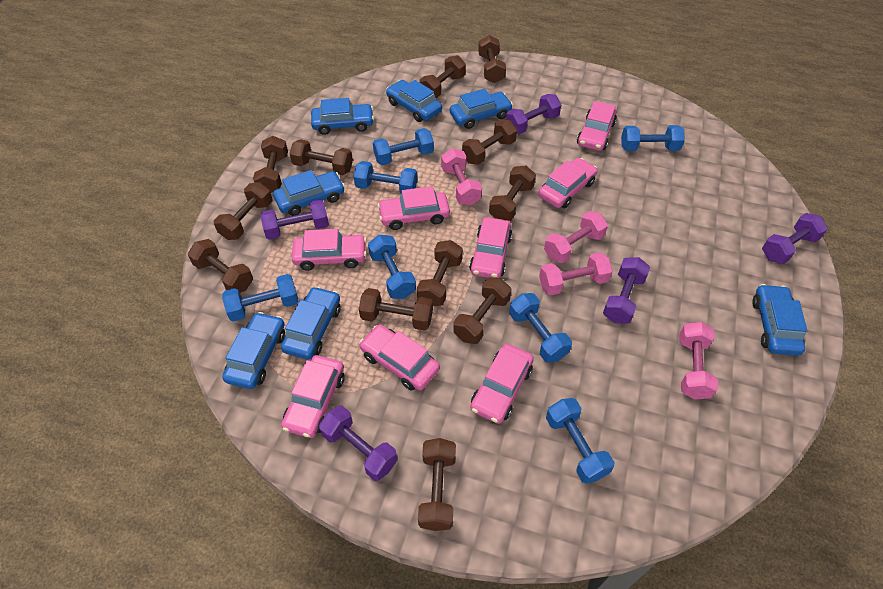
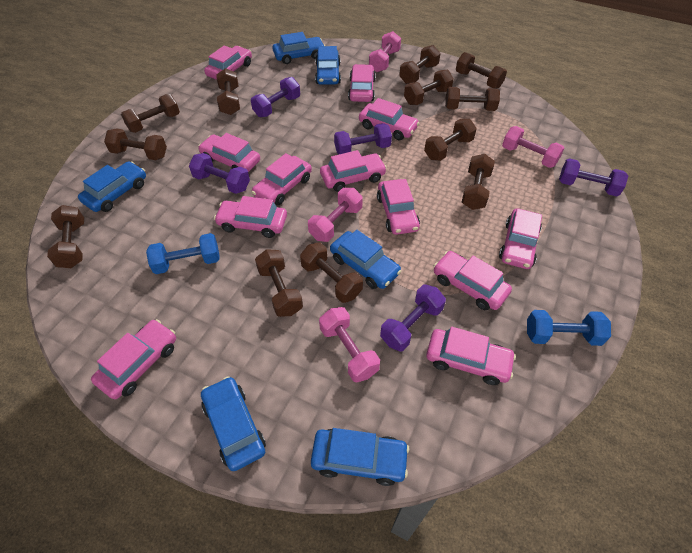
blue car: 7 -> 6
blue dumbbell: 7 -> 2
pink car: 8 -> 12

